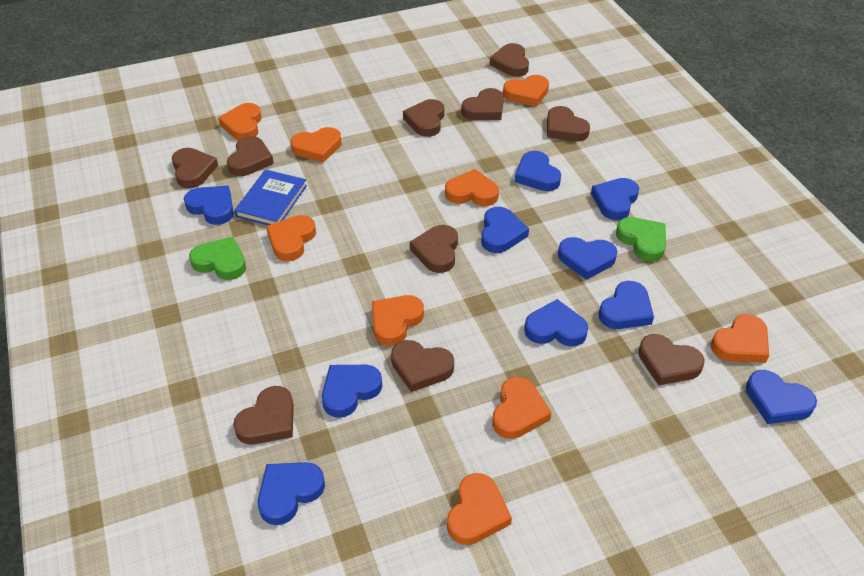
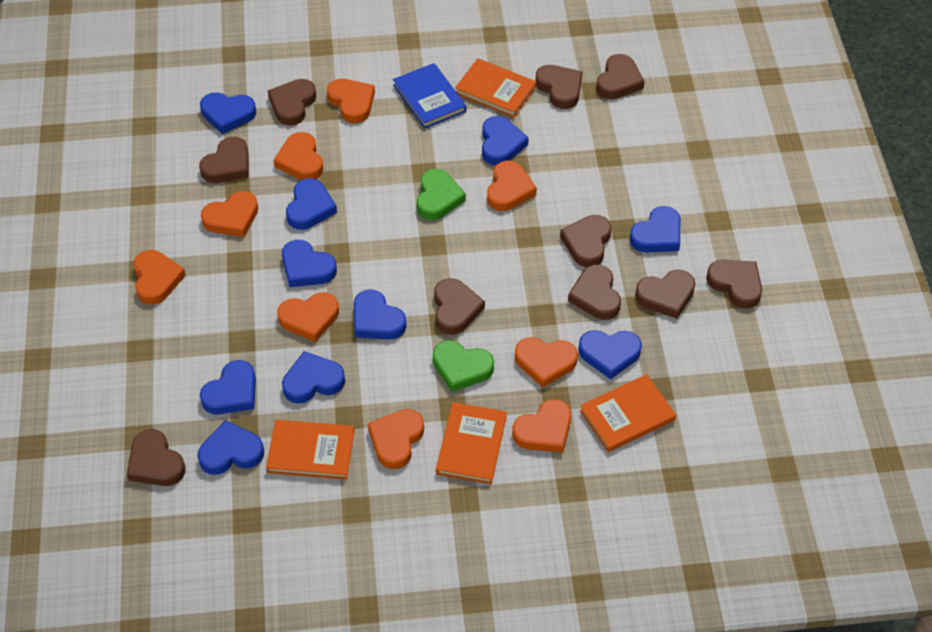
orange book: 0 -> 4

